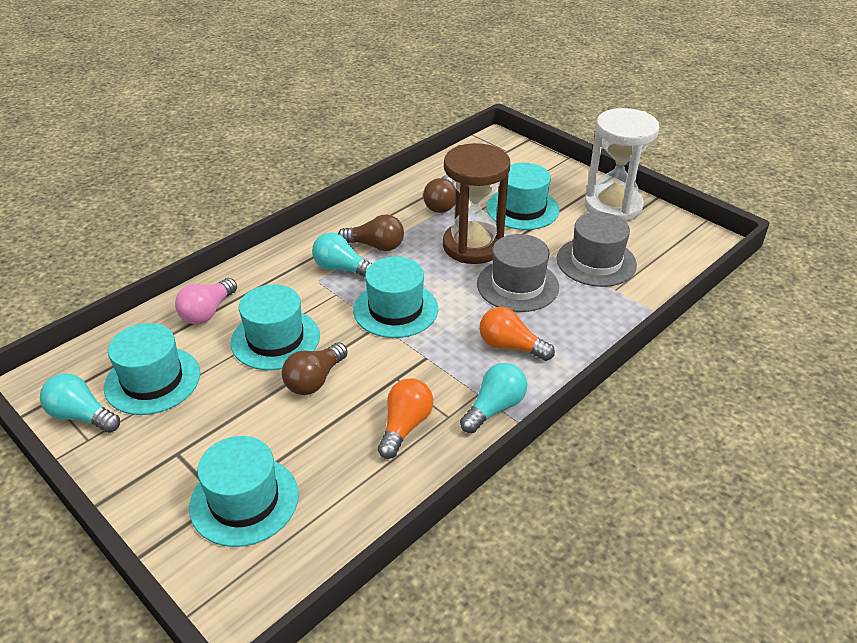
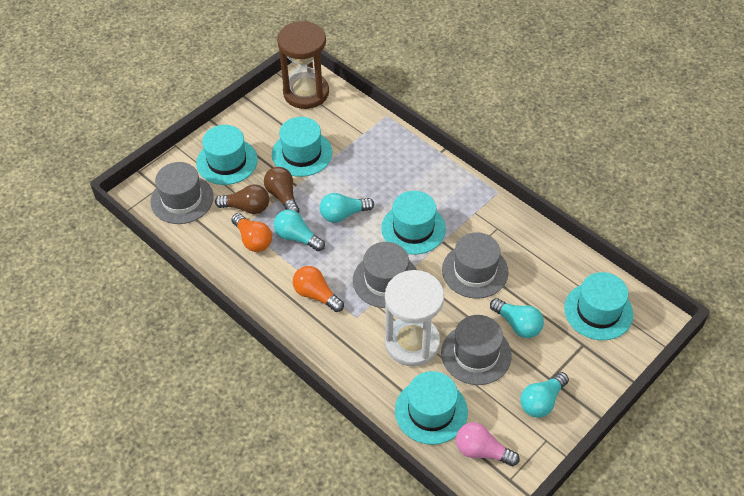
brown light bulb: 3 -> 2
grey hat: 2 -> 4
turquoise light bulb: 3 -> 4

